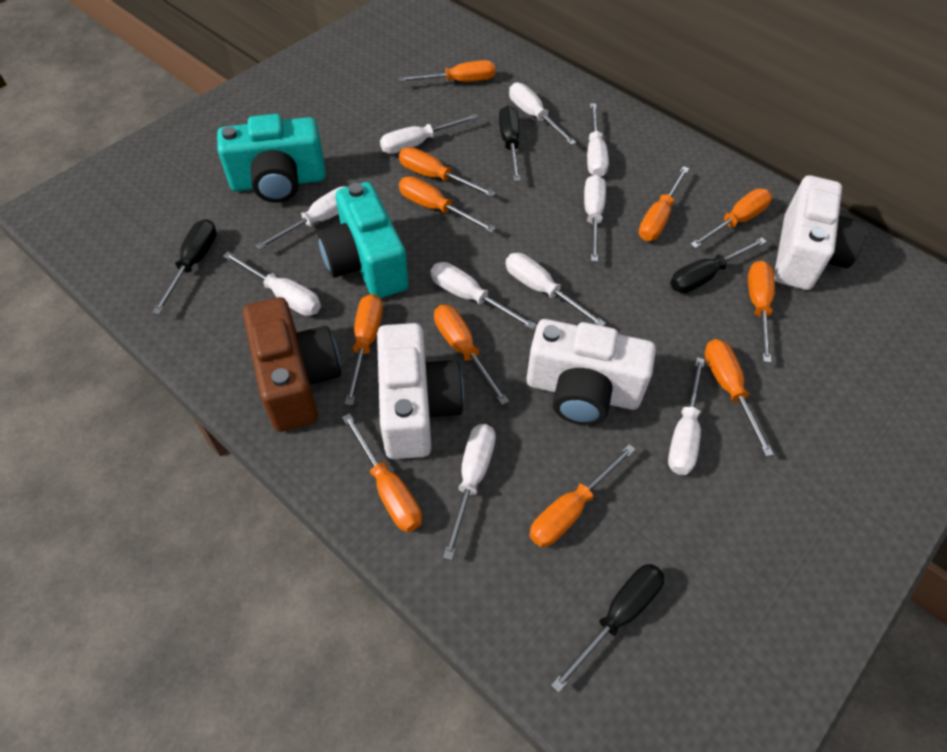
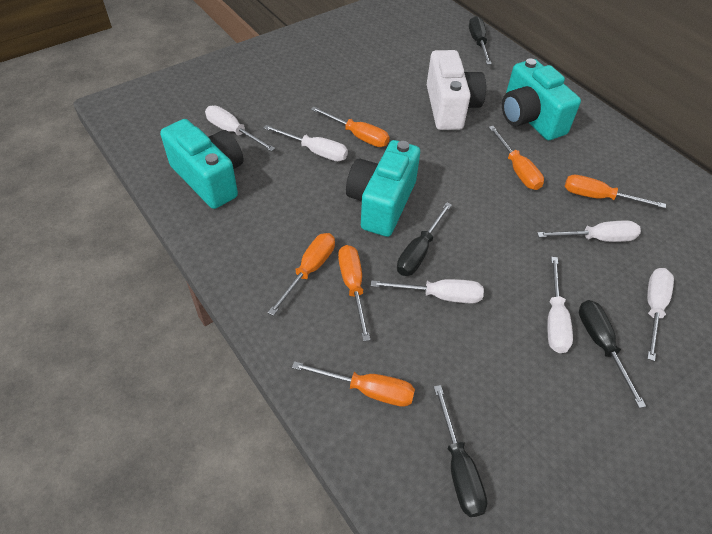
brown camera: 1 -> 0
orange screwdriver: 11 -> 6
turquoise camera: 2 -> 3
white camera: 3 -> 1
white screwdriver: 10 -> 6

